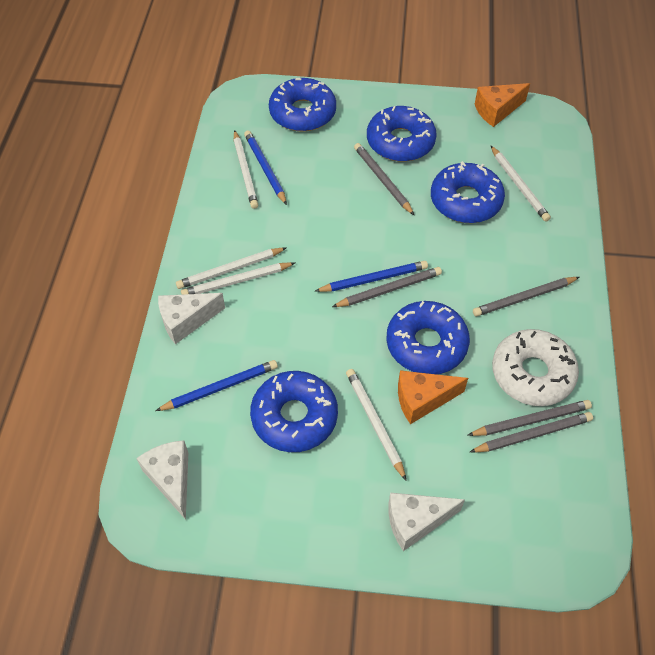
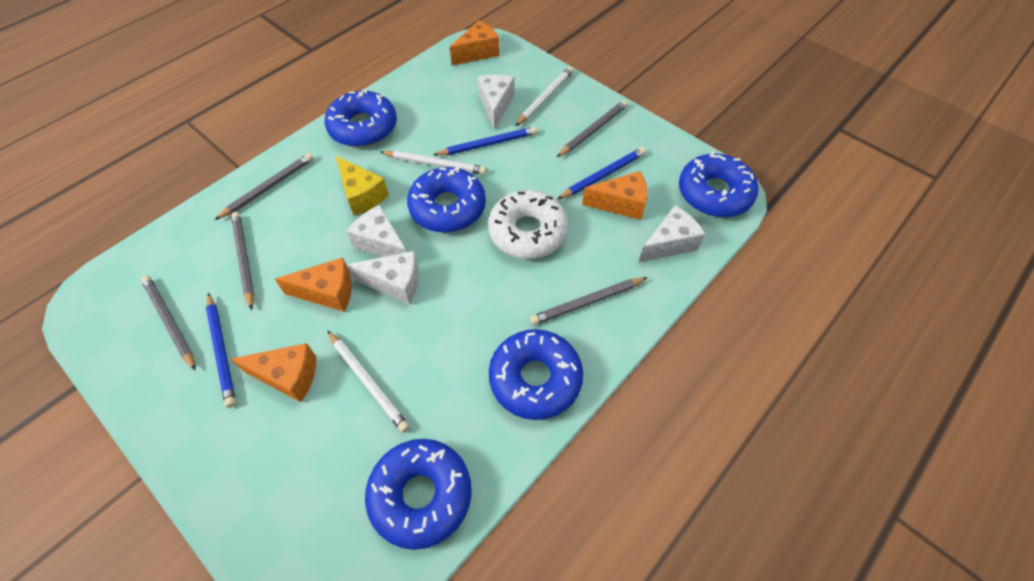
orange cheese: 2 -> 4
white cheese: 3 -> 4
white pencil: 5 -> 3
yellow cheese: 0 -> 1

